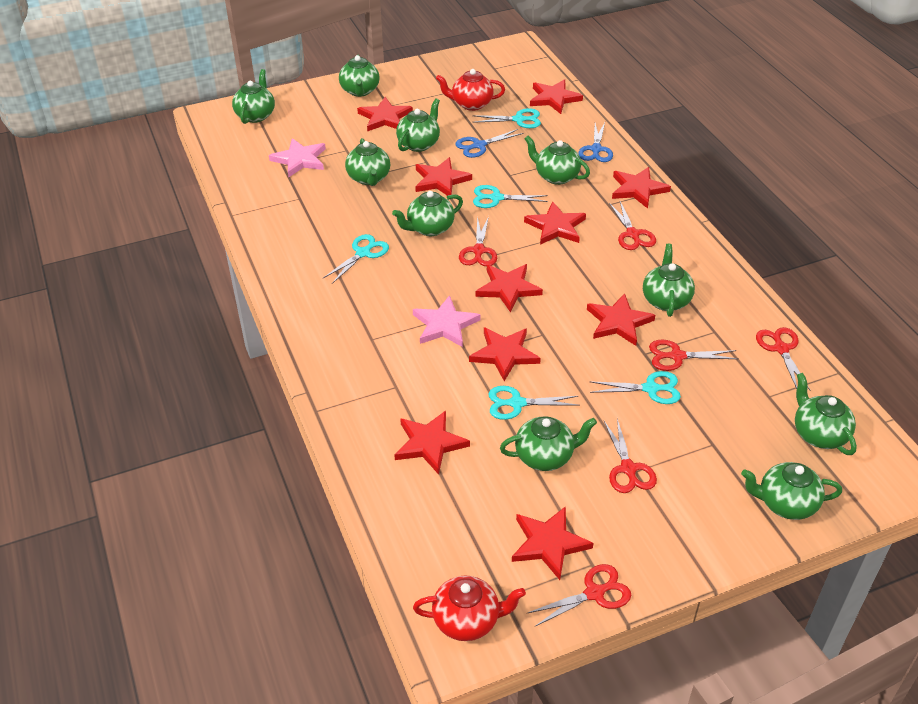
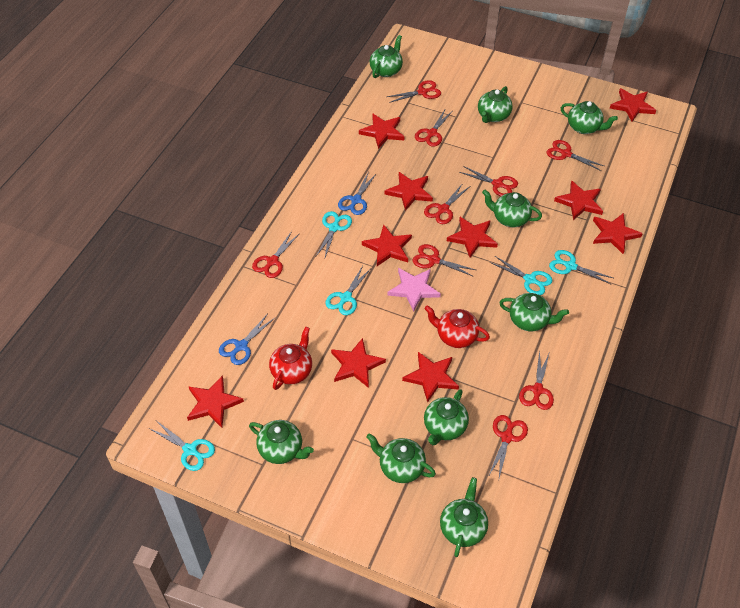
green teapot: 10 -> 9
pink star: 2 -> 1
red scissors: 6 -> 9

